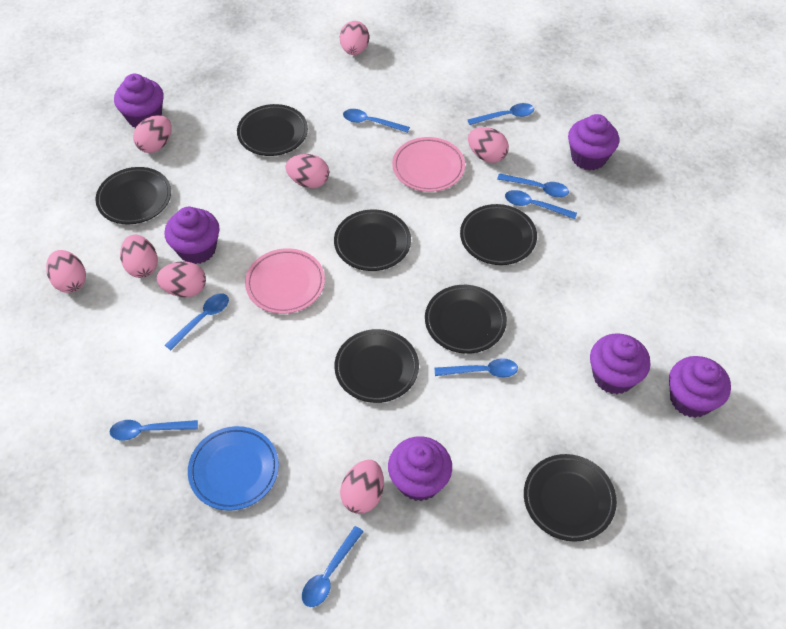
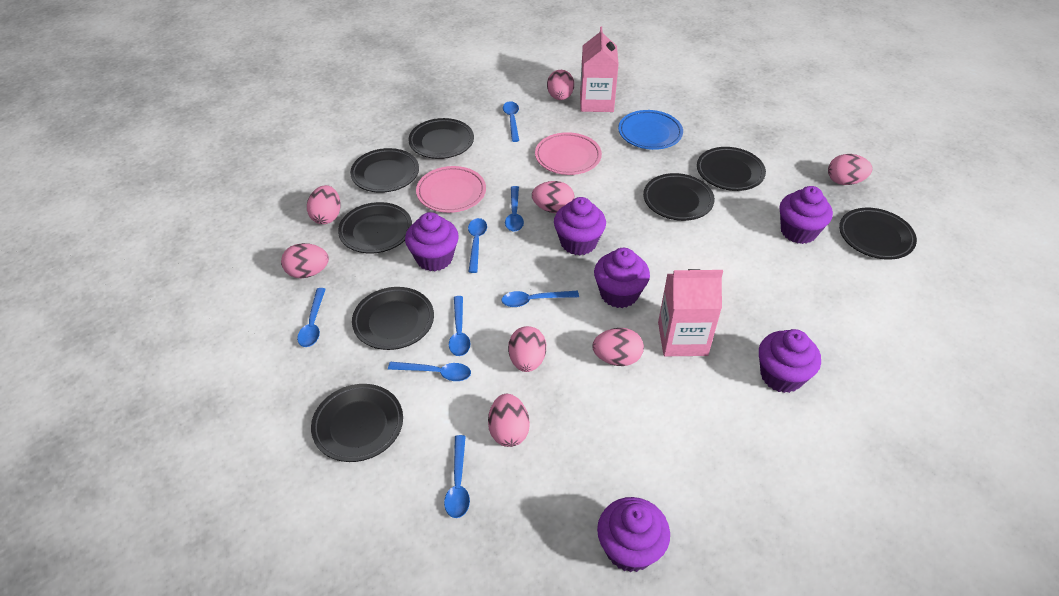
black plate: 7 -> 8
pink carton: 0 -> 2

